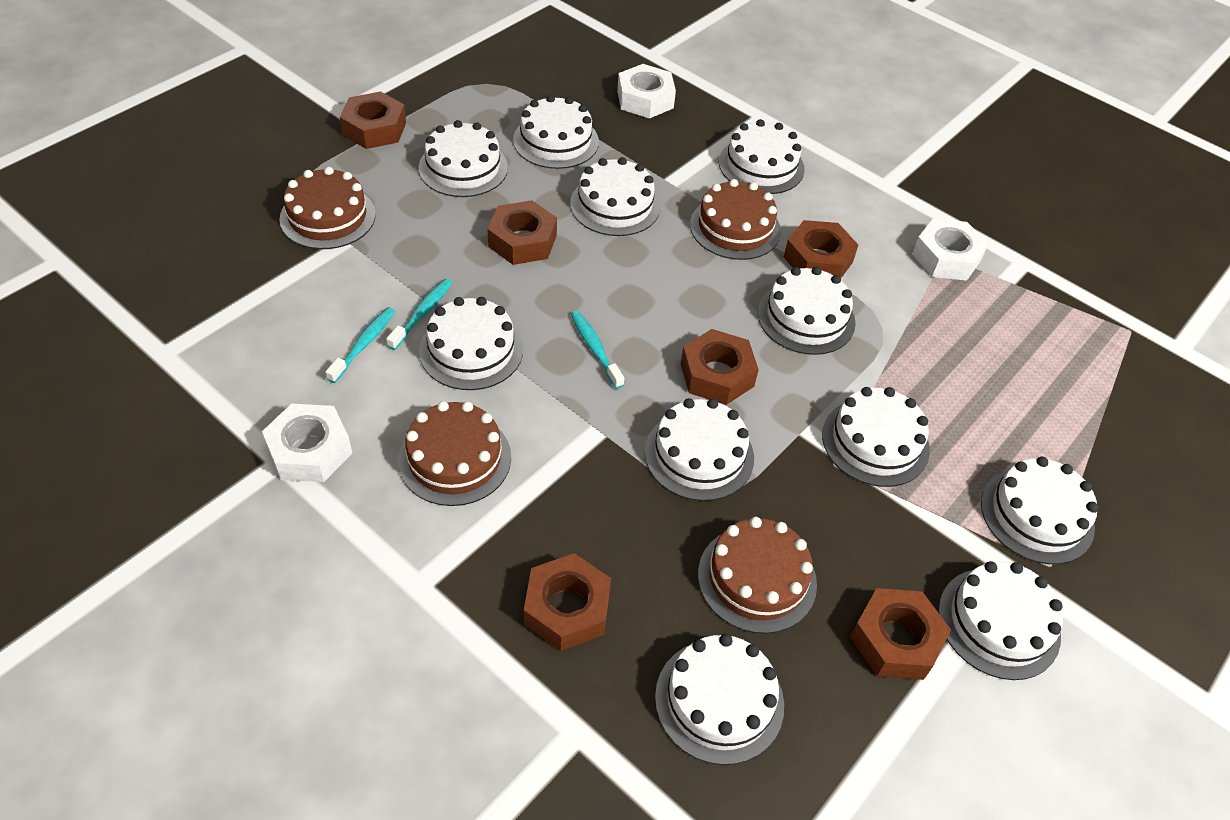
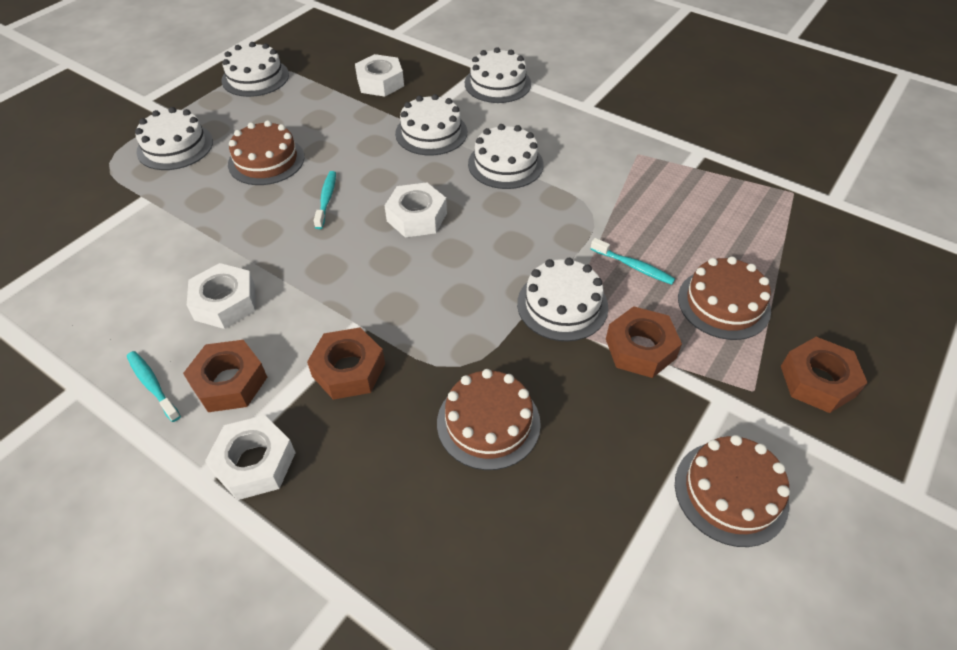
brown nut: 6 -> 4
white cake: 11 -> 6
white nut: 3 -> 4

